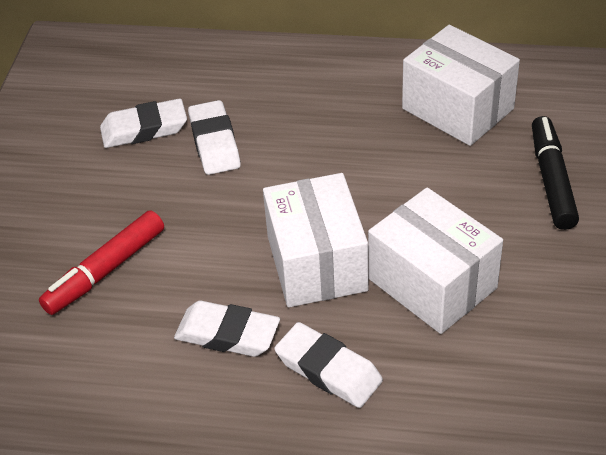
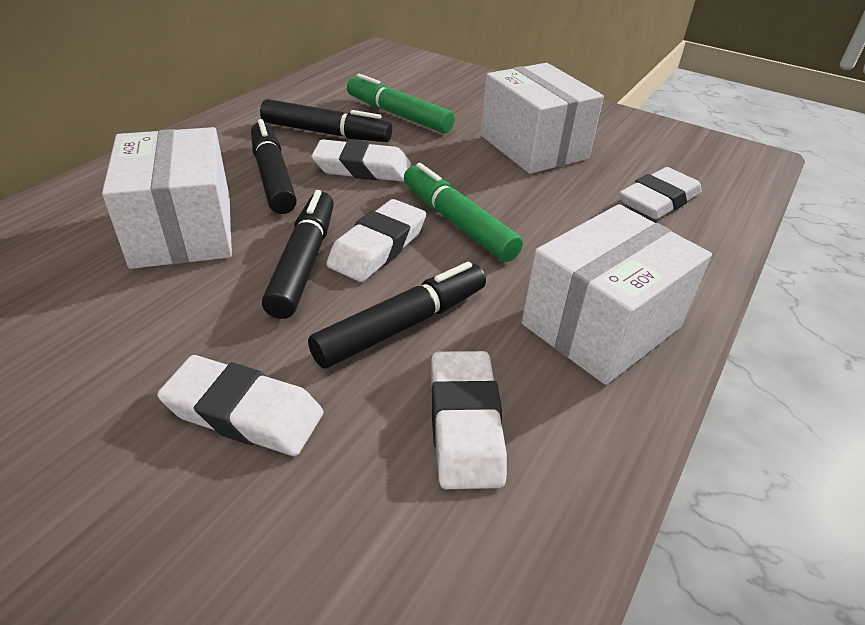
black marker: 1 -> 4
green marker: 0 -> 2
red marker: 1 -> 0
white eraser: 4 -> 5

